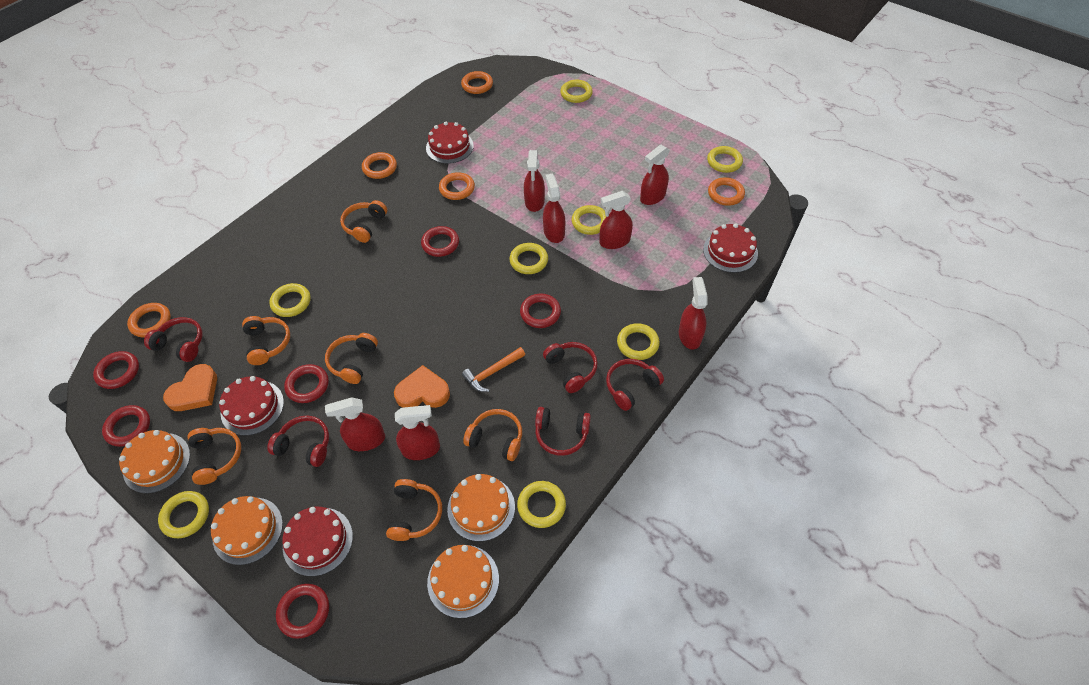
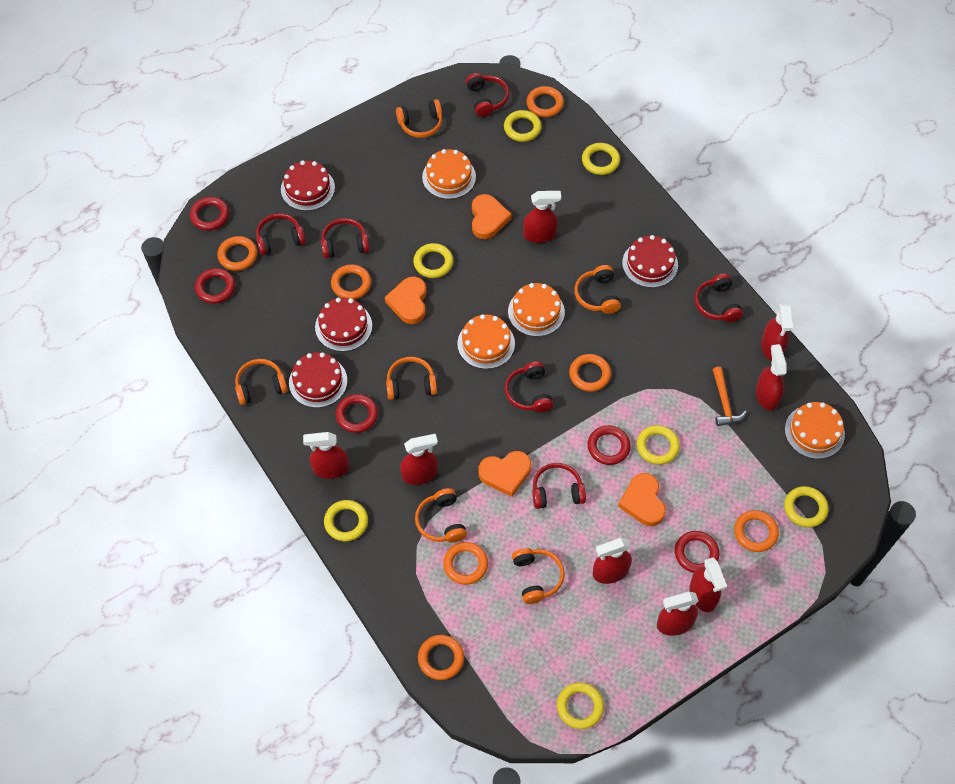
orange heart: 2 -> 4
orange ring: 5 -> 7
red headphones: 5 -> 6
red ring: 6 -> 5
red spray bottle: 7 -> 8
yellow ring: 8 -> 7

